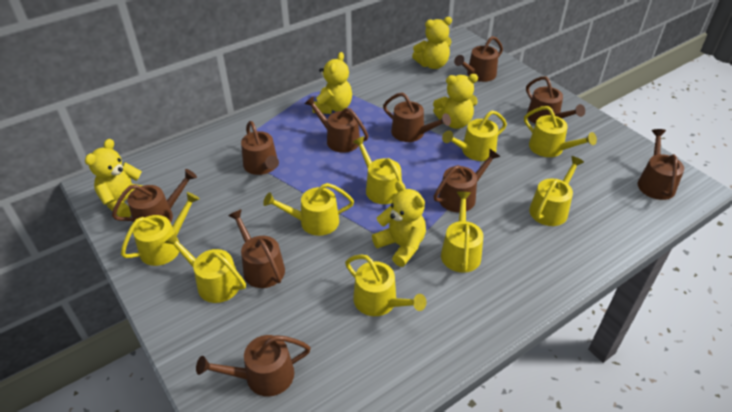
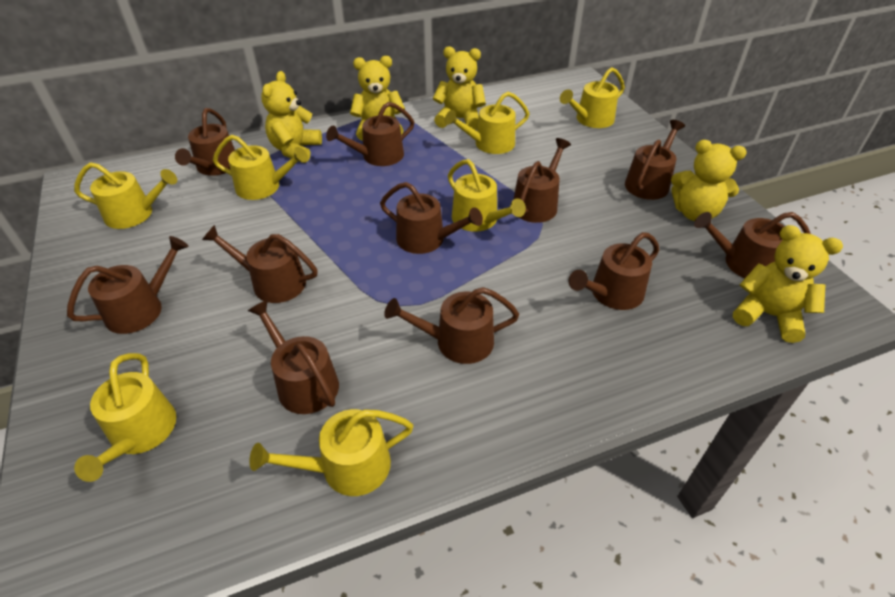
brown watering can: 10 -> 11
yellow watering can: 9 -> 7

